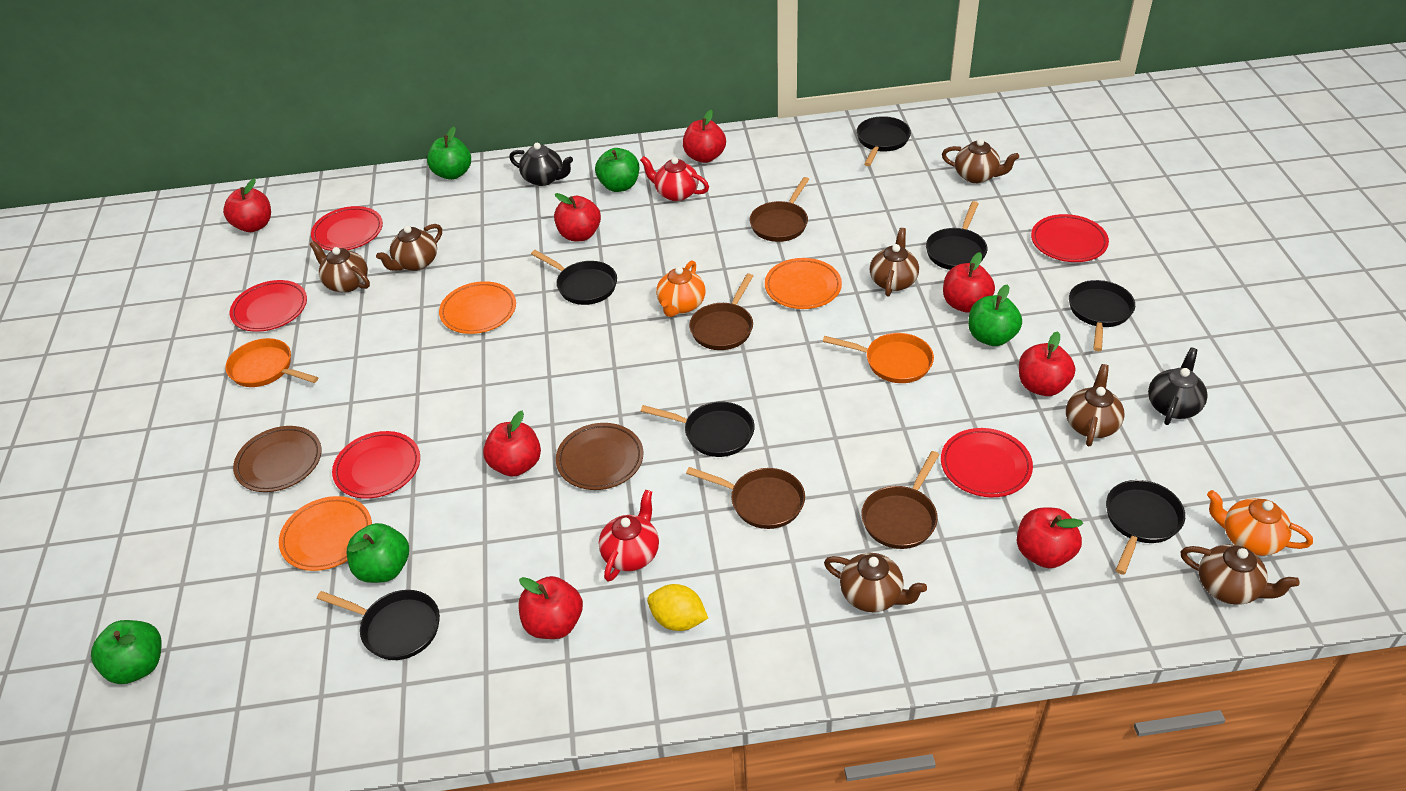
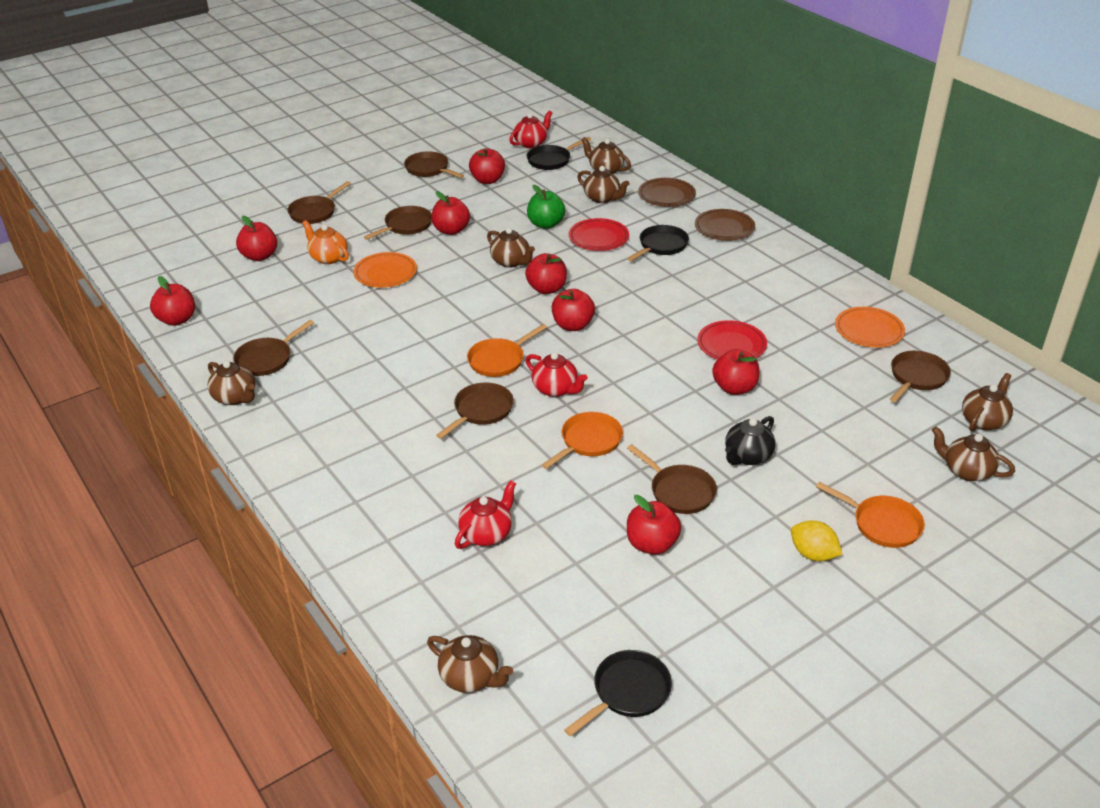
black pan: 7 -> 3
black teapot: 2 -> 1
brown pan: 4 -> 7
green apple: 5 -> 1
orange pan: 2 -> 3
orange plate: 3 -> 2
orange teapot: 2 -> 1
red plate: 5 -> 2
red teapot: 2 -> 3

